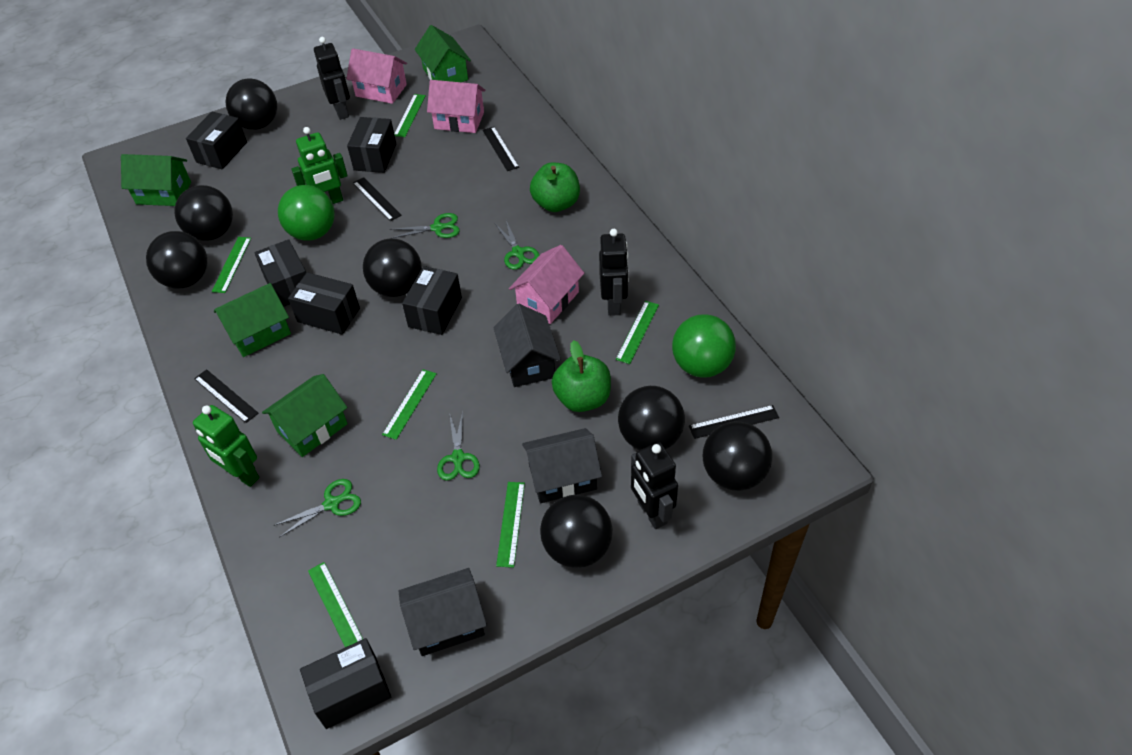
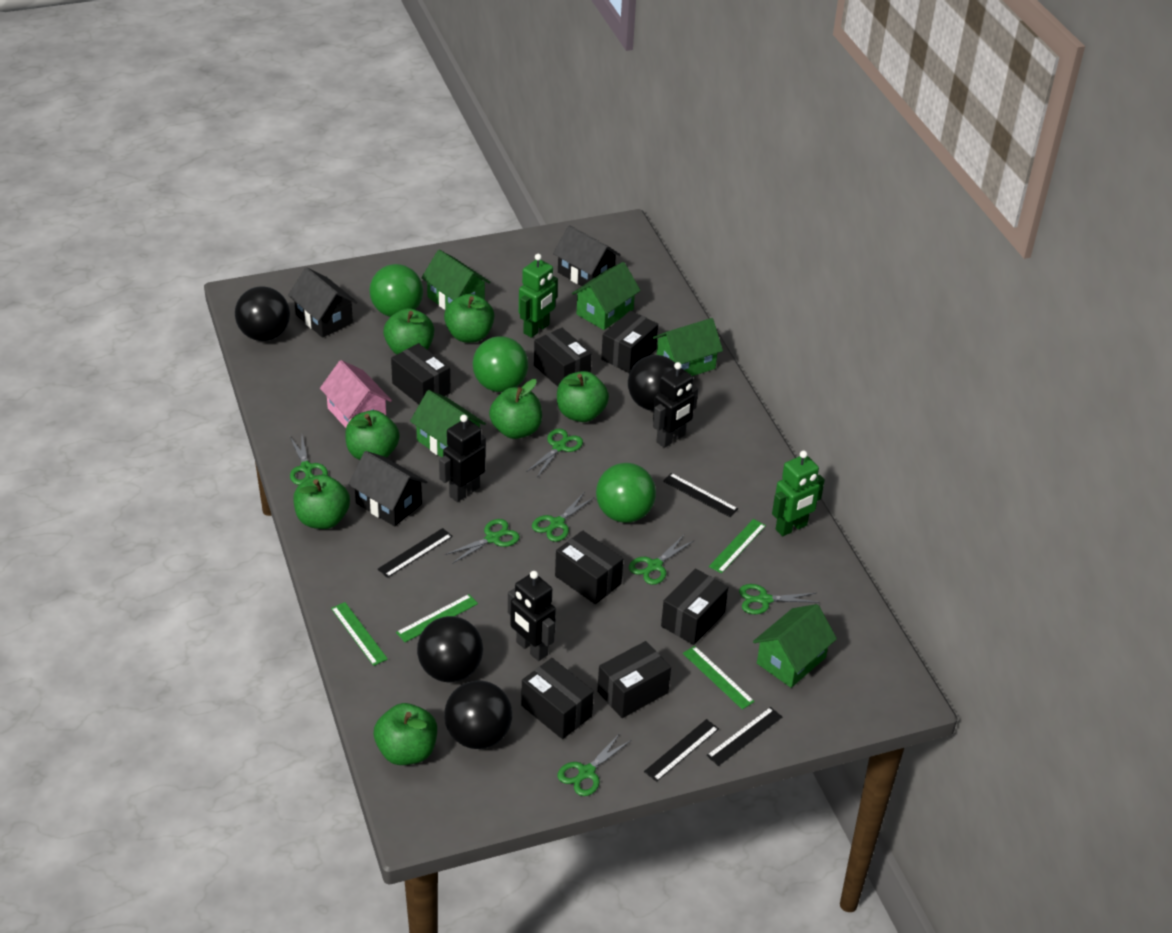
black ball: 7 -> 4
black box: 6 -> 7
green apple: 2 -> 7
green ball: 2 -> 3
green house: 4 -> 5
green ruler: 6 -> 4
green scissors: 4 -> 7
pink house: 3 -> 1

